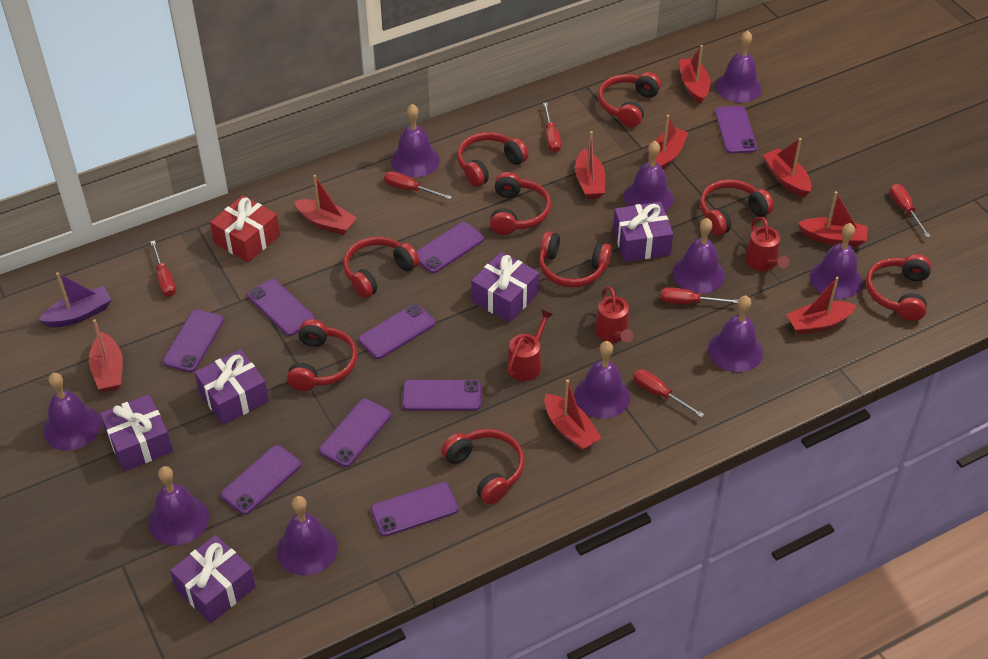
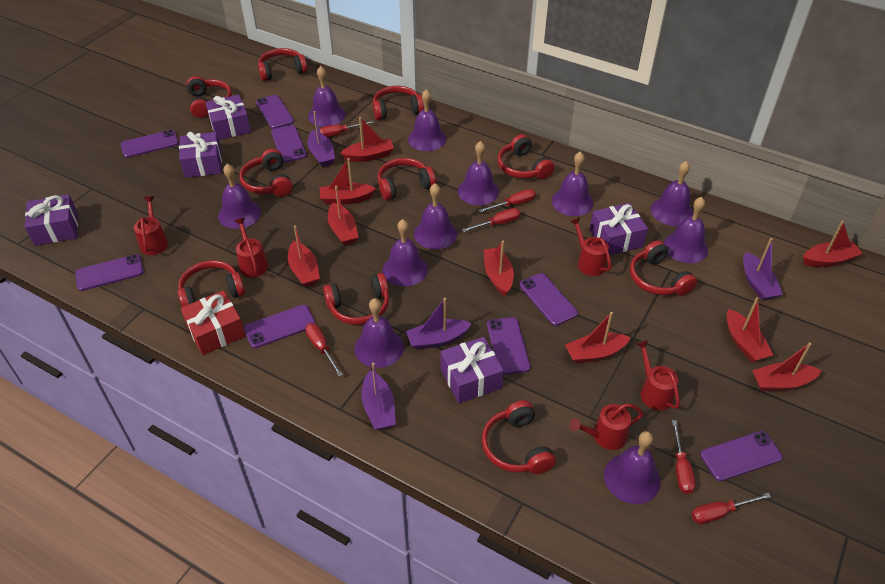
purple bell: 10 -> 11
purple boat: 1 -> 4
purple phone: 9 -> 8
red headphones: 9 -> 10
red watering can: 3 -> 5

